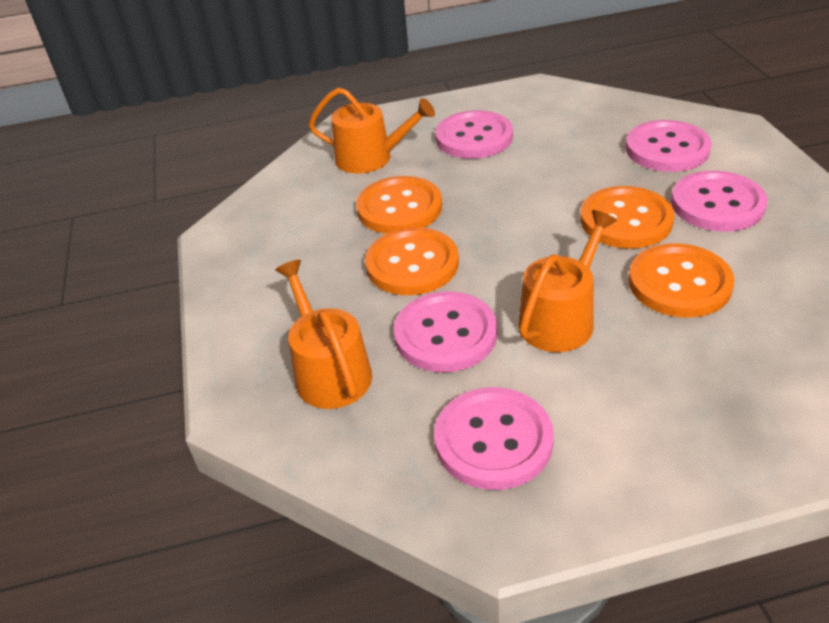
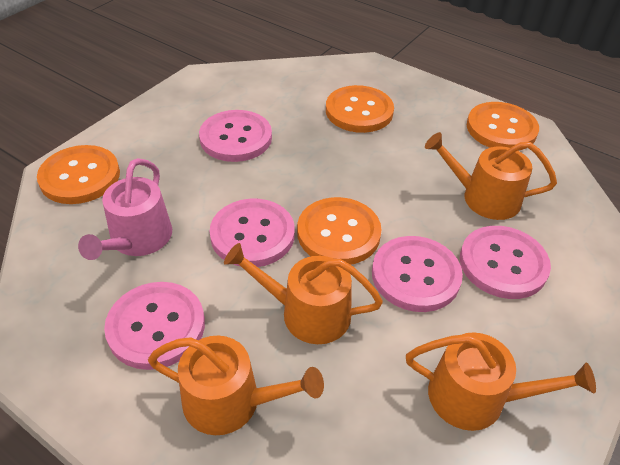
orange watering can: 3 -> 4
pink watering can: 0 -> 1

